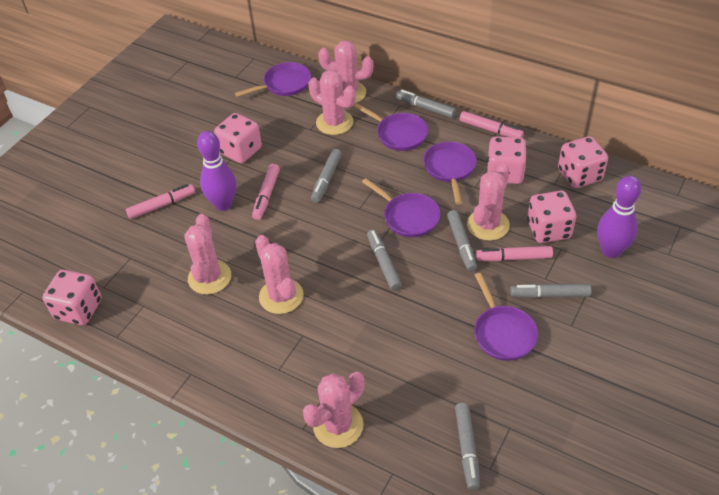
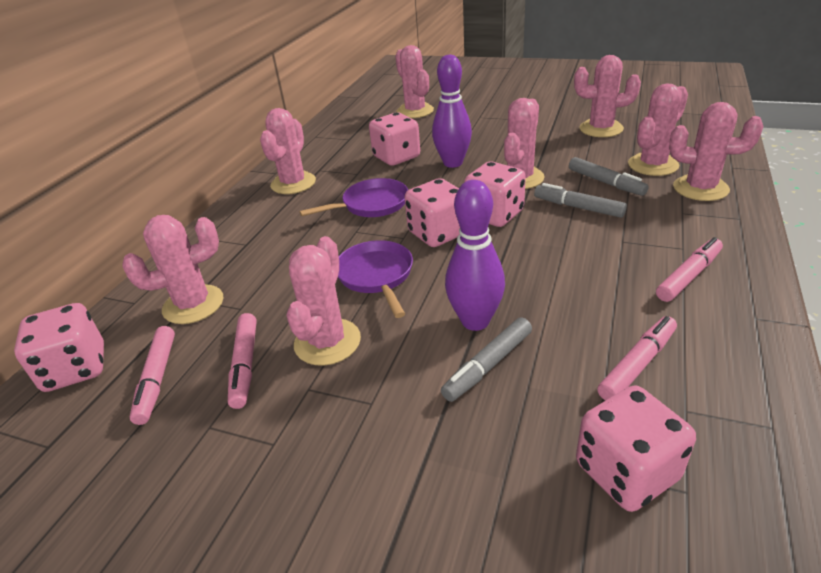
grey marker: 6 -> 3
pink cactus: 6 -> 8
purple pan: 5 -> 2

